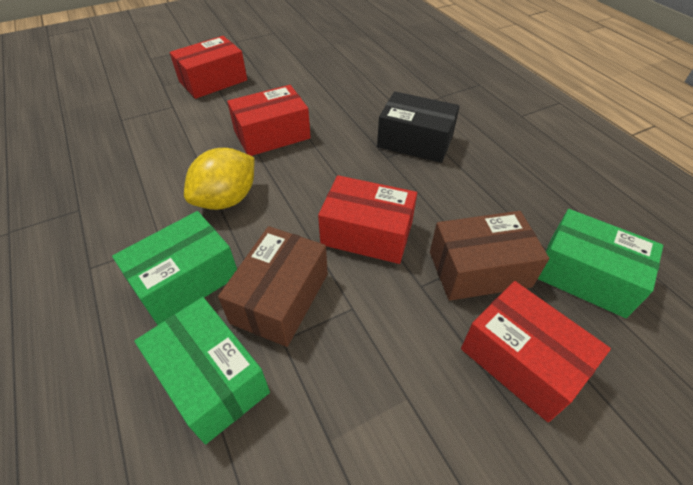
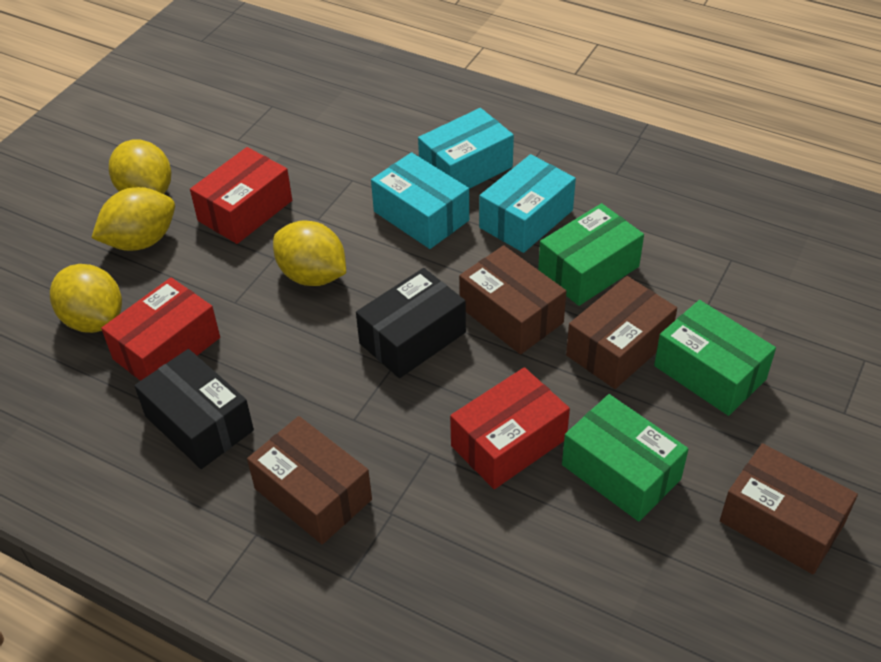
black box: 1 -> 2
brown box: 2 -> 4
red box: 4 -> 3
turquoise box: 0 -> 3
yellow lemon: 1 -> 4

